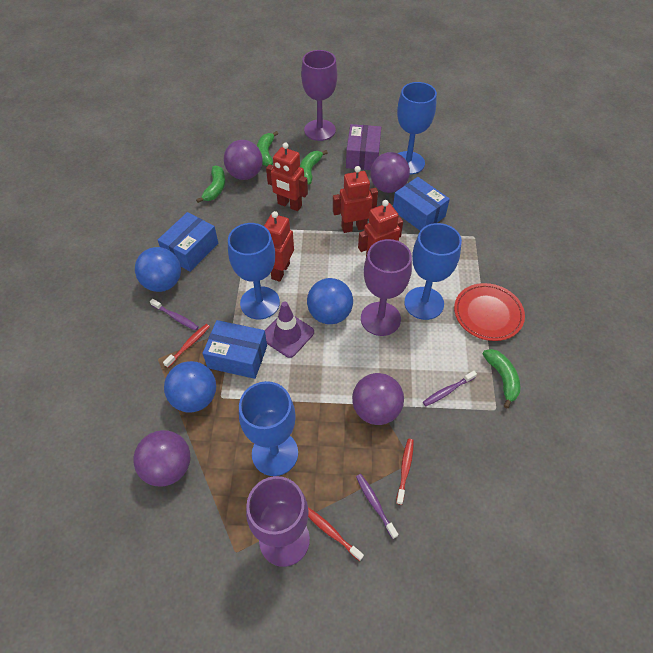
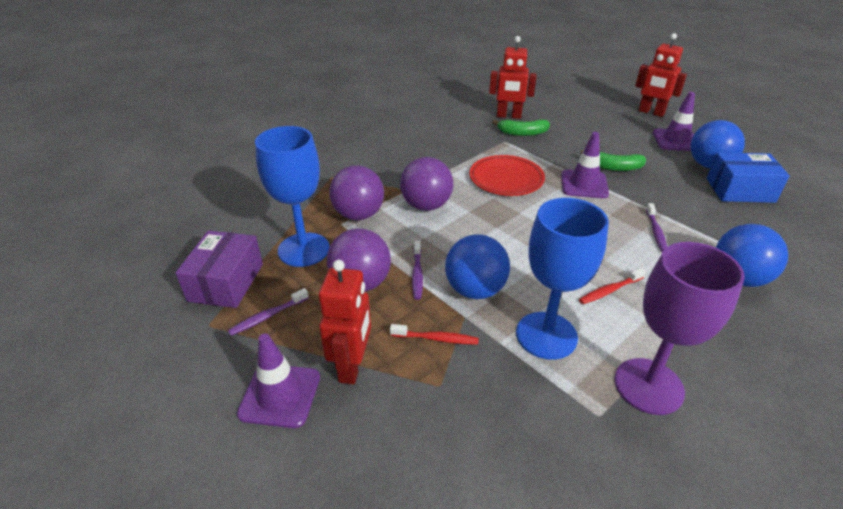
blue box: 3 -> 1
blue goblet: 4 -> 2
green banana: 4 -> 2
purple ball: 4 -> 3
purple goblet: 3 -> 1
purple traffic cone: 1 -> 3
red robot: 4 -> 3
red toothbrush: 3 -> 2

